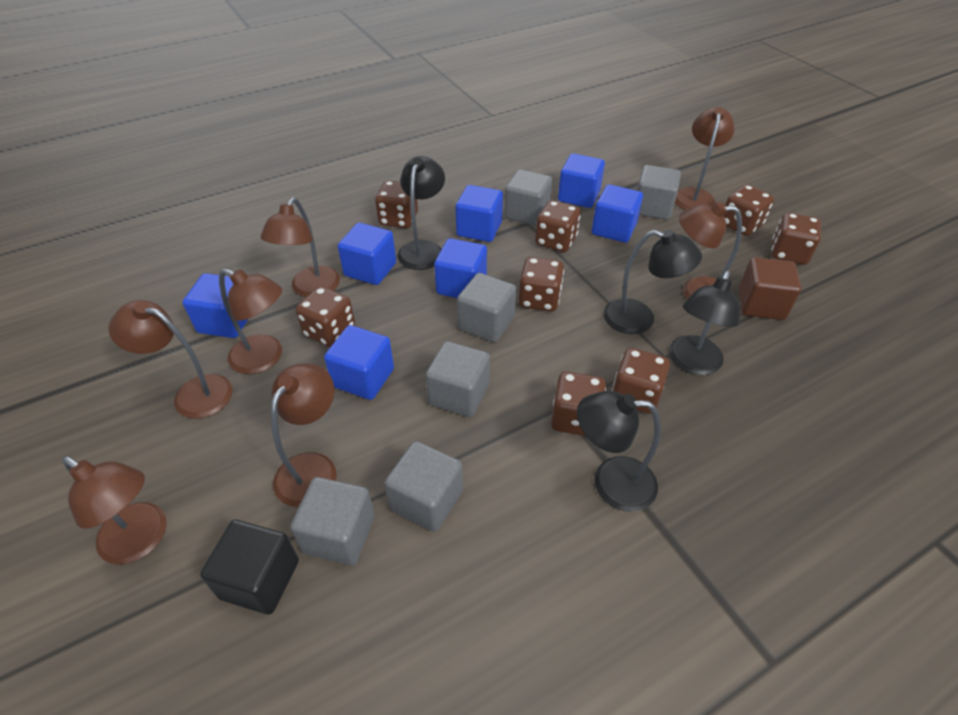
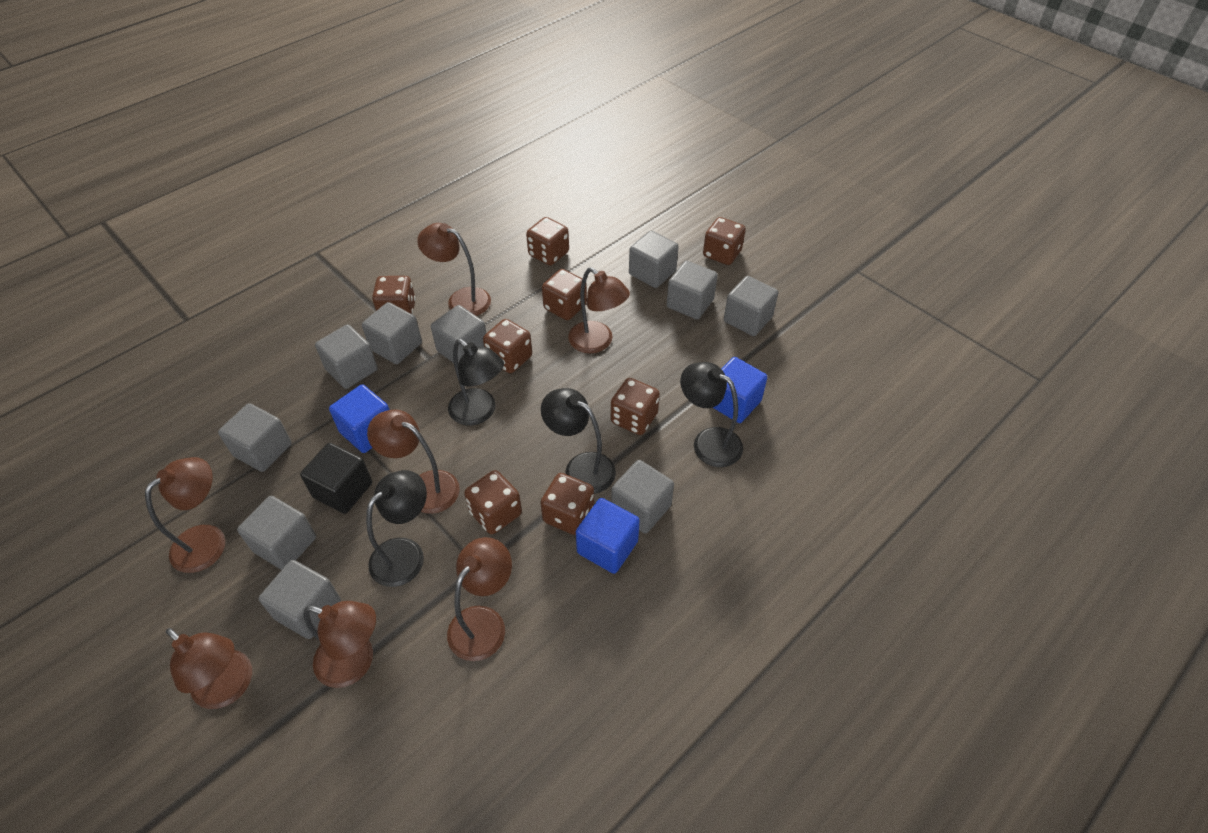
blue cube: 7 -> 3
brown cube: 1 -> 0
grey cube: 6 -> 10

